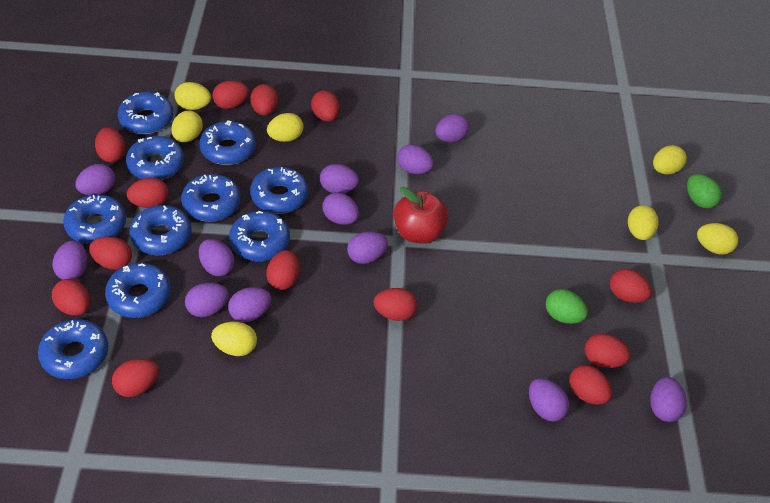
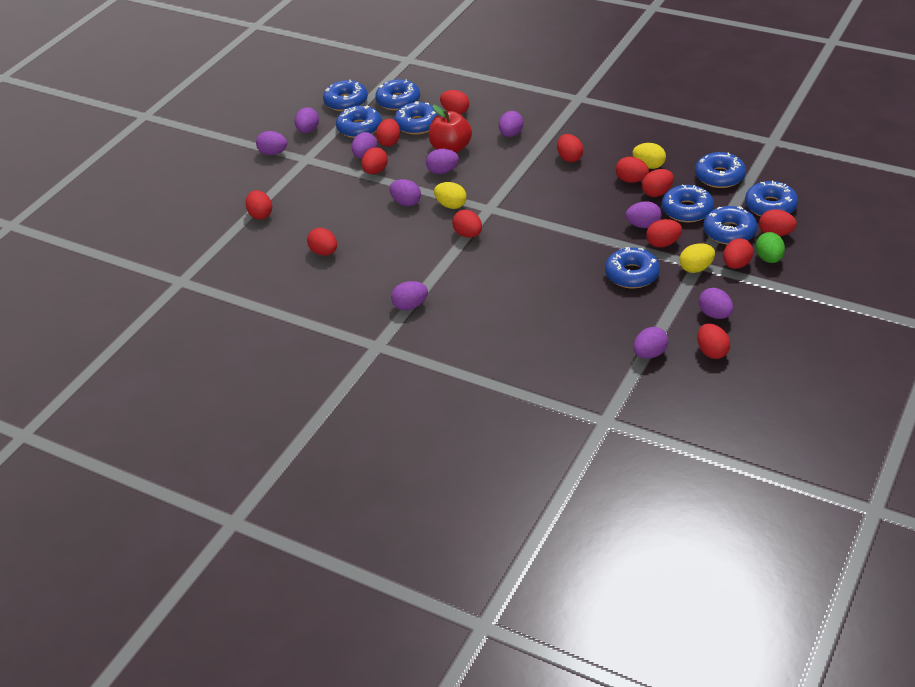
blue donut: 10 -> 9
green egg: 2 -> 1
purple egg: 12 -> 10
yellow egg: 7 -> 3

